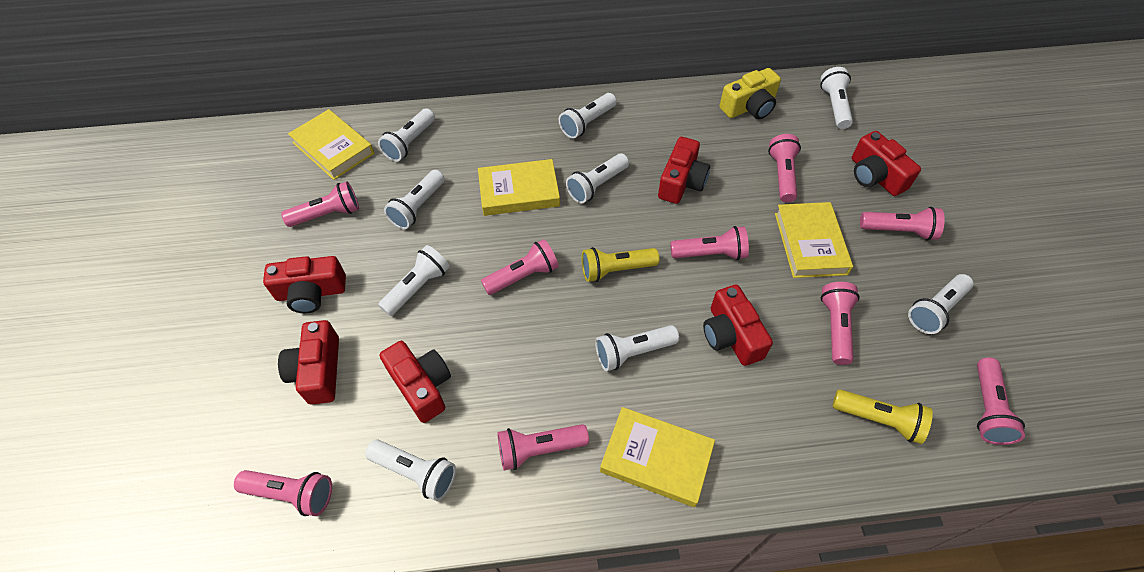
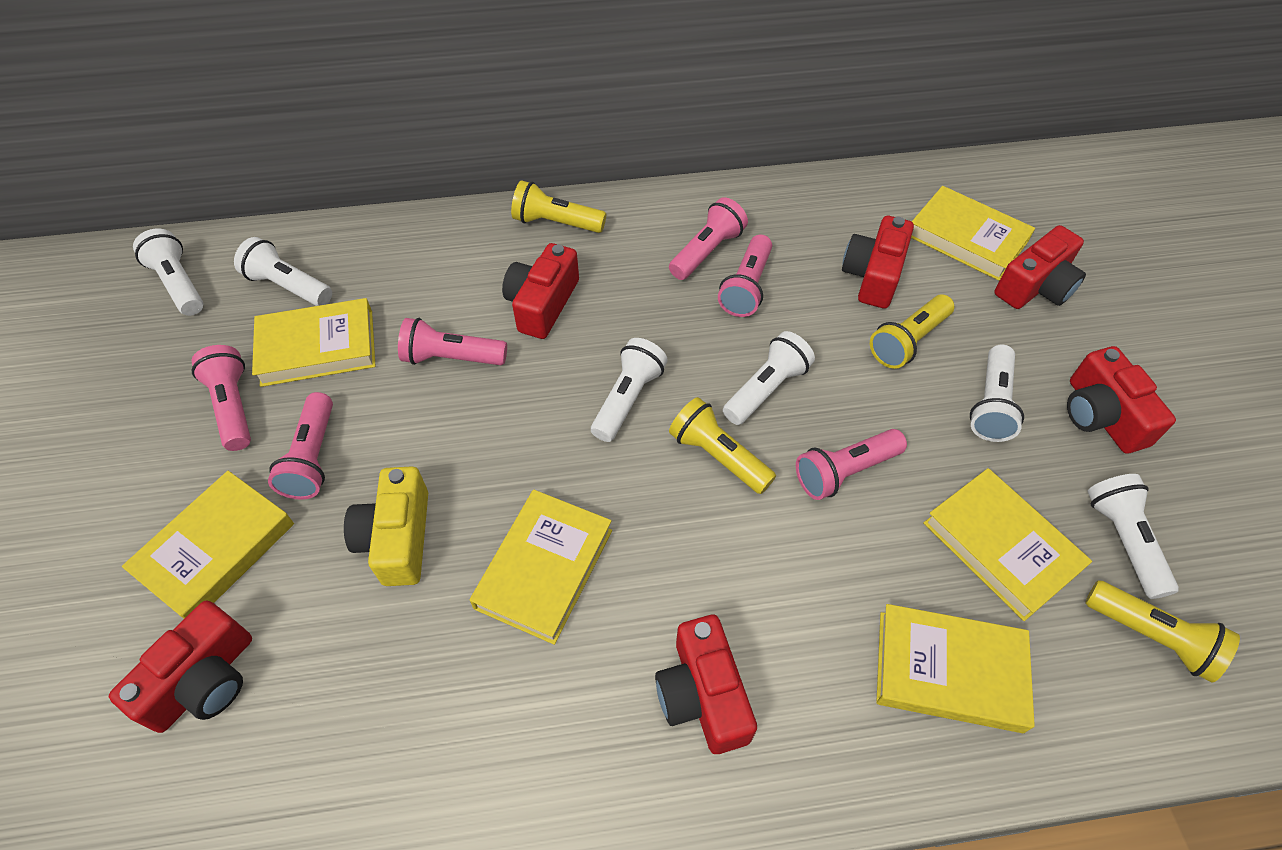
pink flashlight: 9 -> 6
white flashlight: 9 -> 6
yellow book: 4 -> 6
yellow flashlight: 2 -> 4

